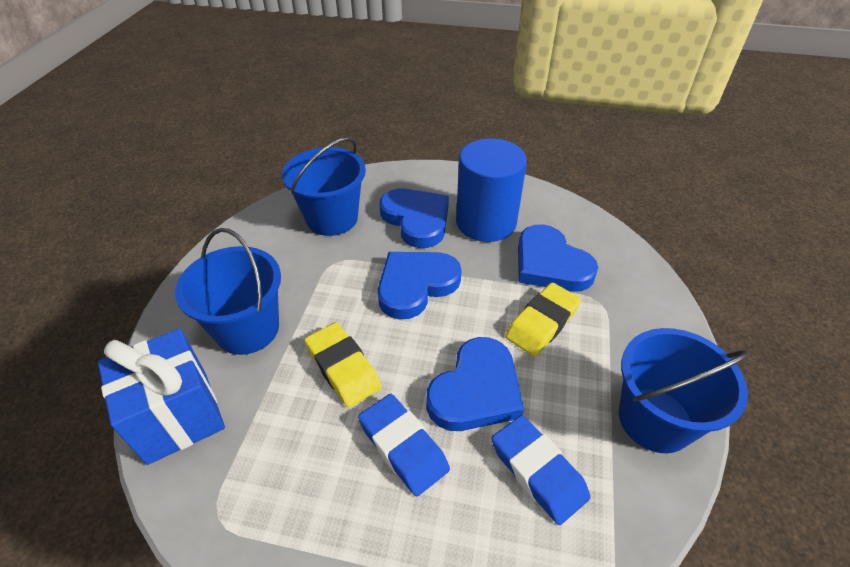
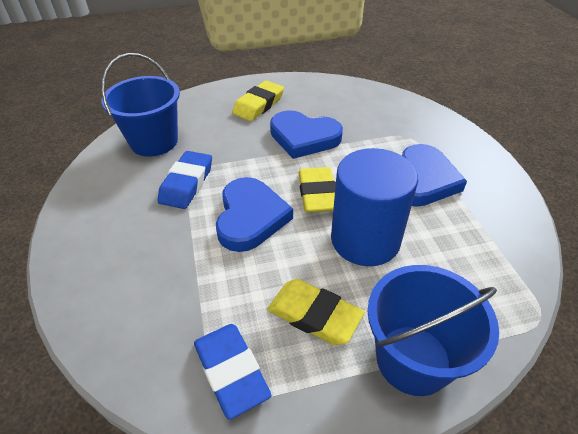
blue bucket: 3 -> 2
blue gift: 1 -> 0
blue heart: 4 -> 3
yellow eraser: 2 -> 3

